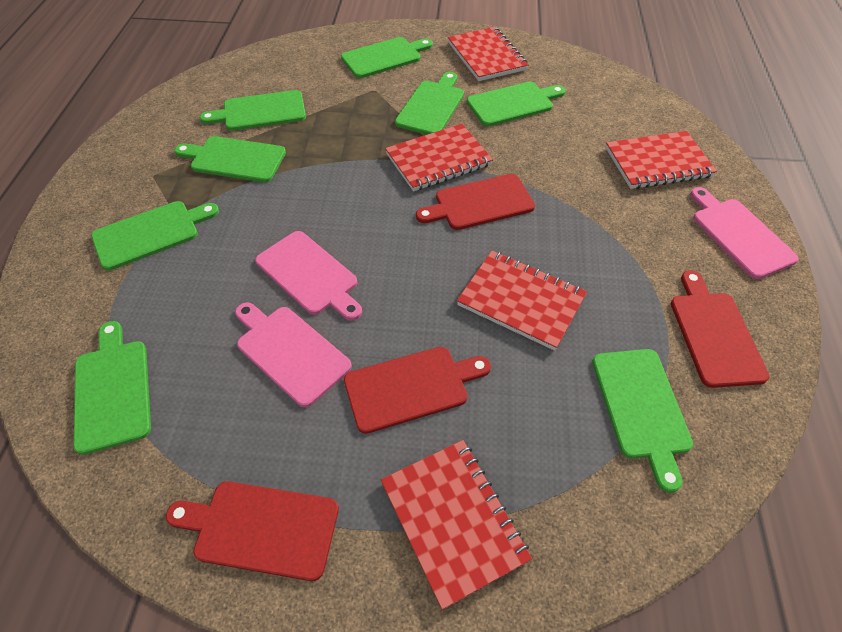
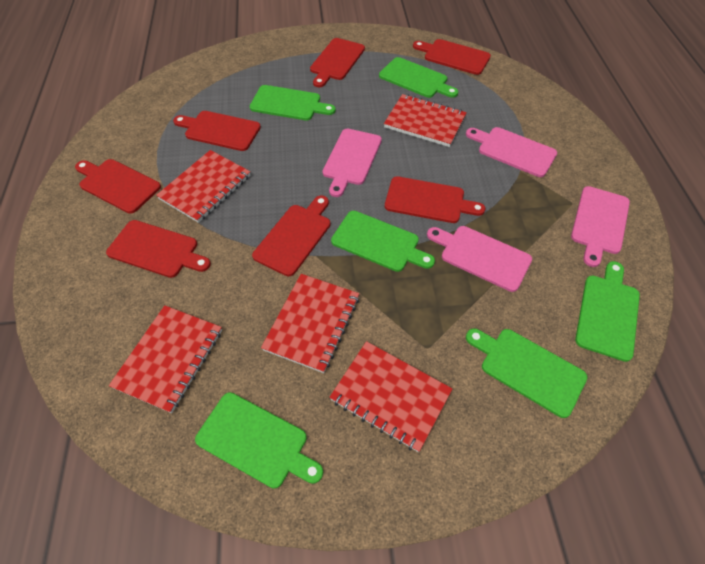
green cutting board: 8 -> 6
pink cutting board: 3 -> 4
red cutting board: 4 -> 7

